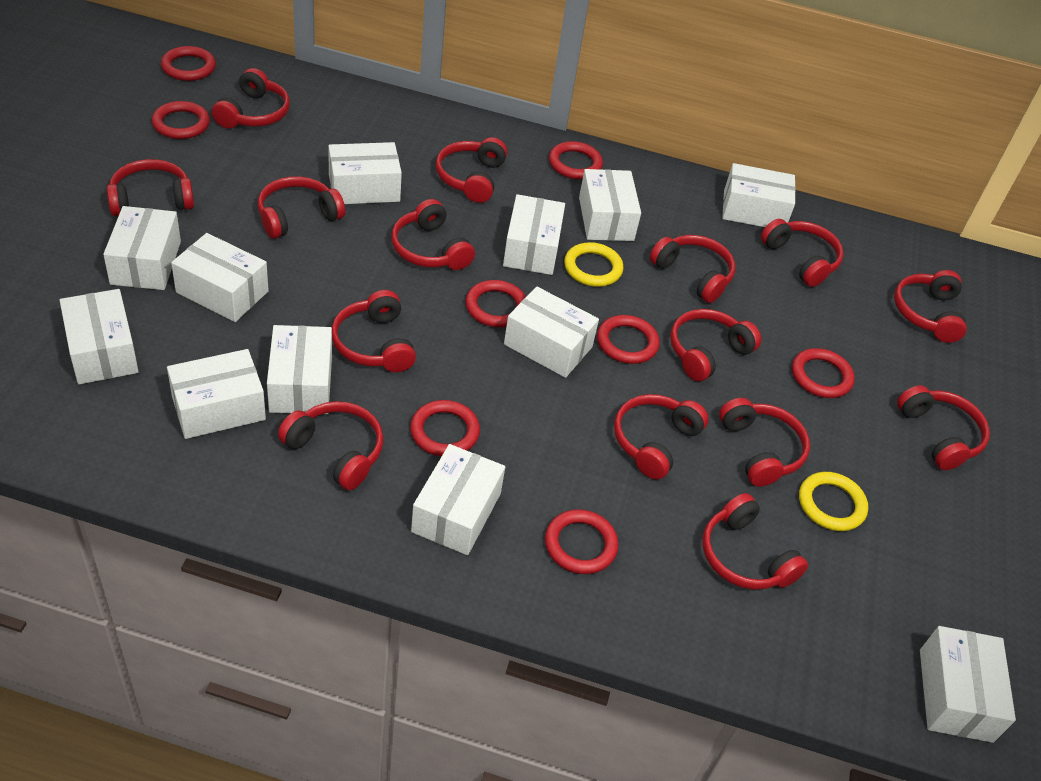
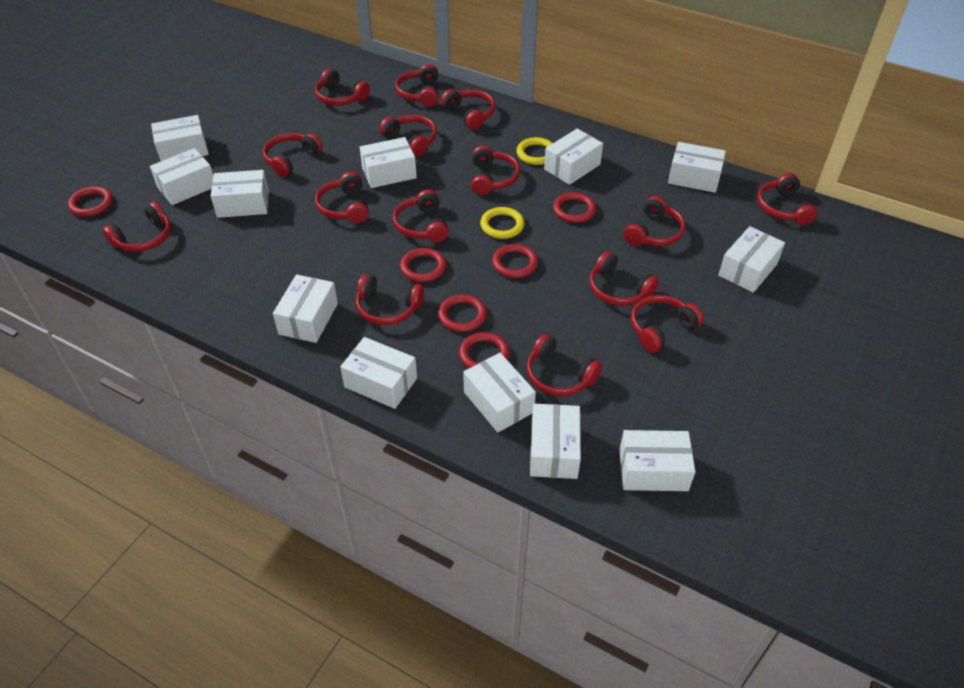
red ring: 8 -> 6

